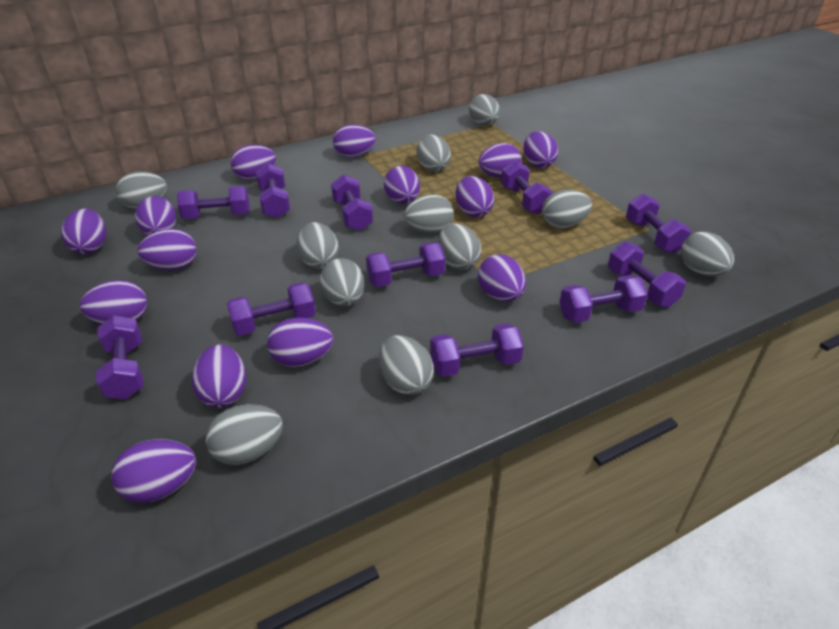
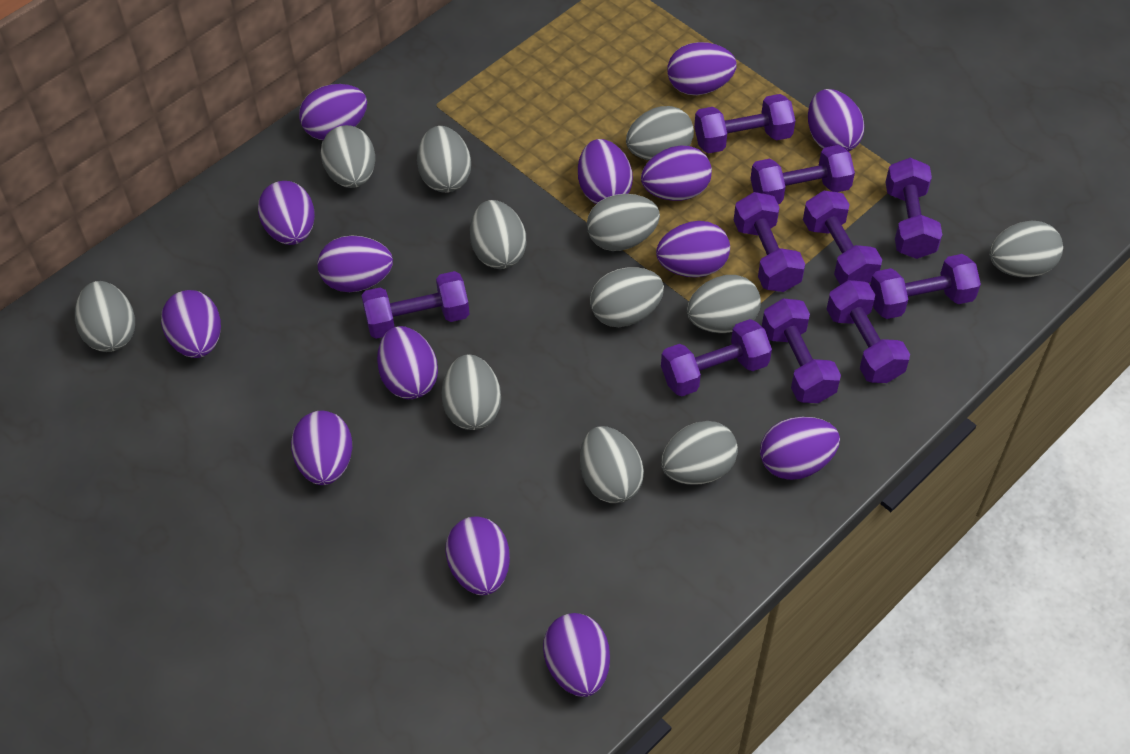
grey egg: 11 -> 12
purple dumbbell: 11 -> 10

